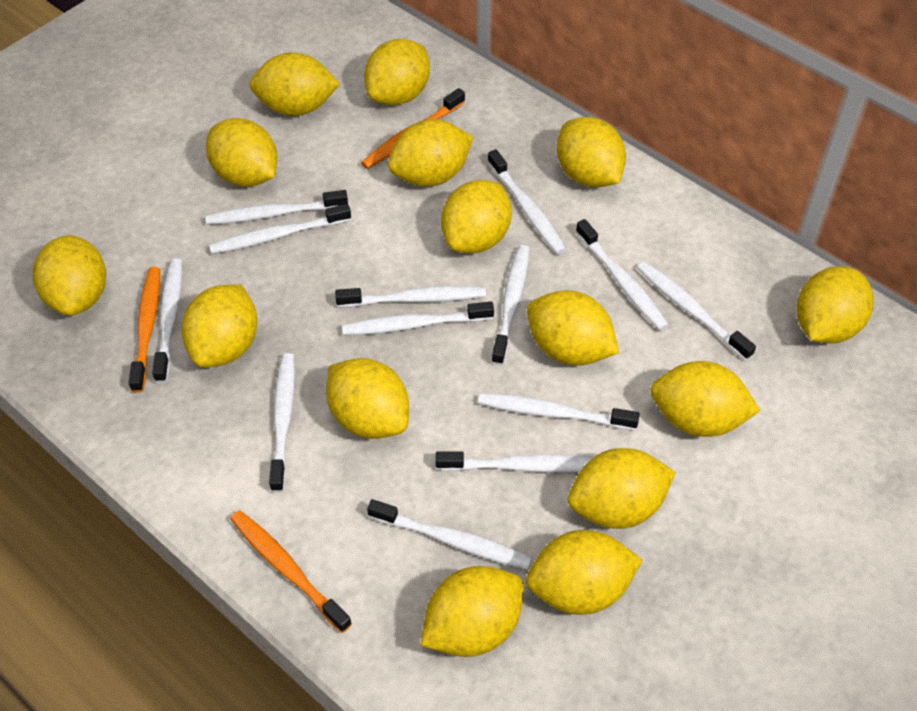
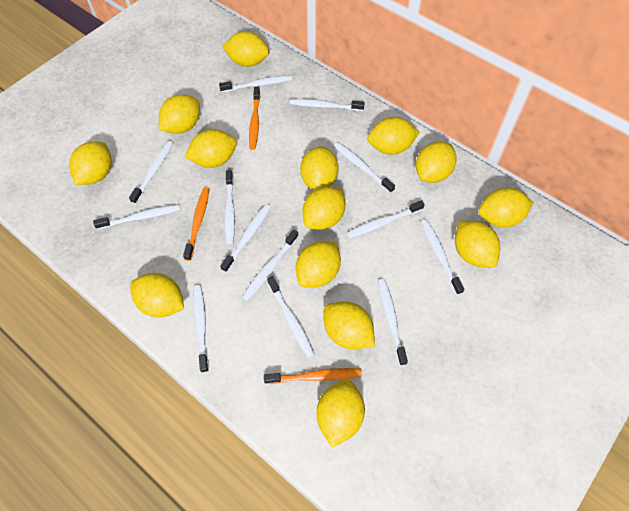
yellow lemon: 15 -> 14

